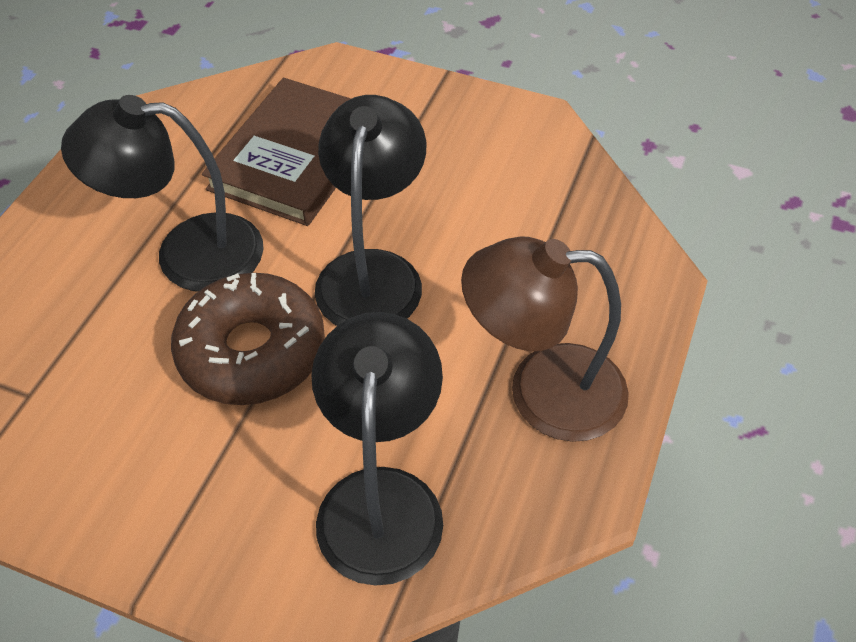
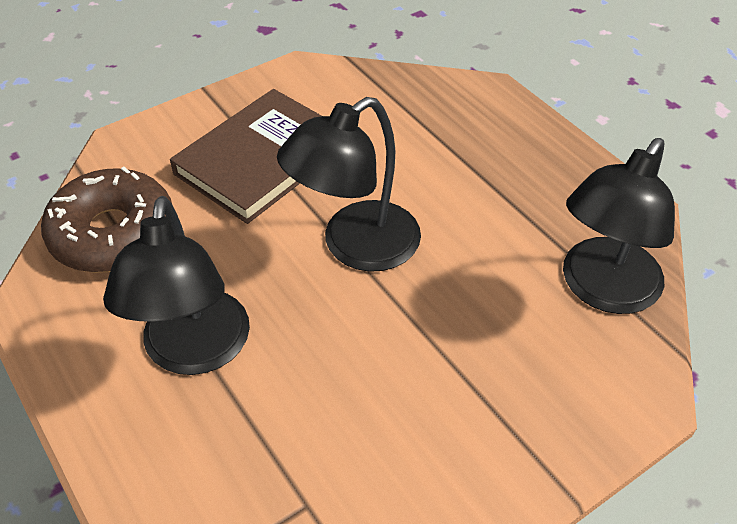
brown lamp: 1 -> 0

